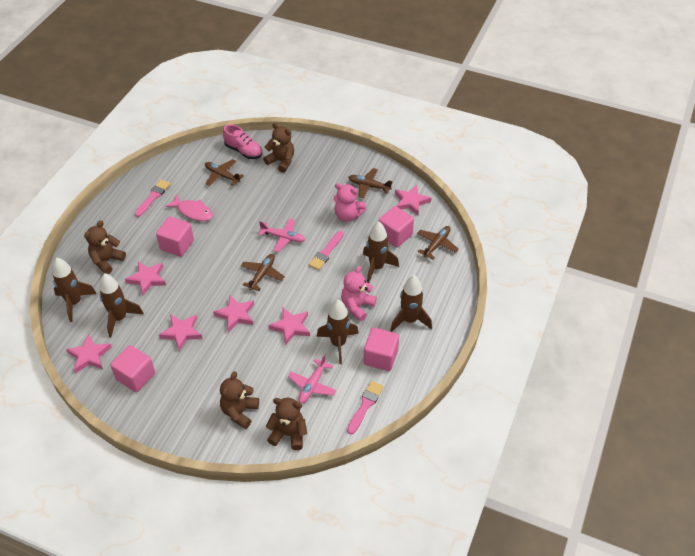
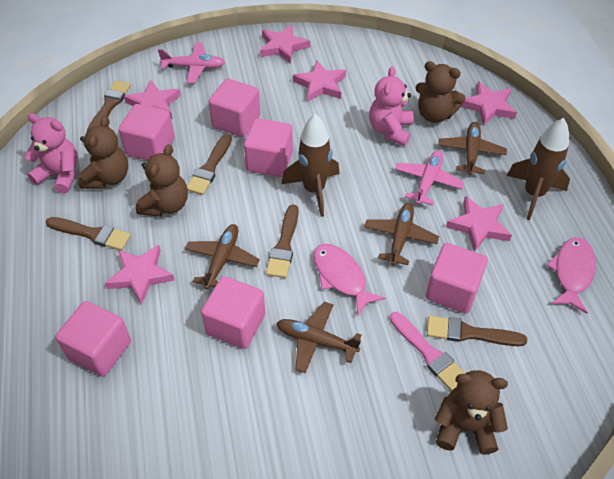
brown brush: 0 -> 5
brown rocket: 5 -> 2
pink brush: 3 -> 1
pink cube: 4 -> 6
pink fish: 1 -> 2
pink shoe: 1 -> 0

